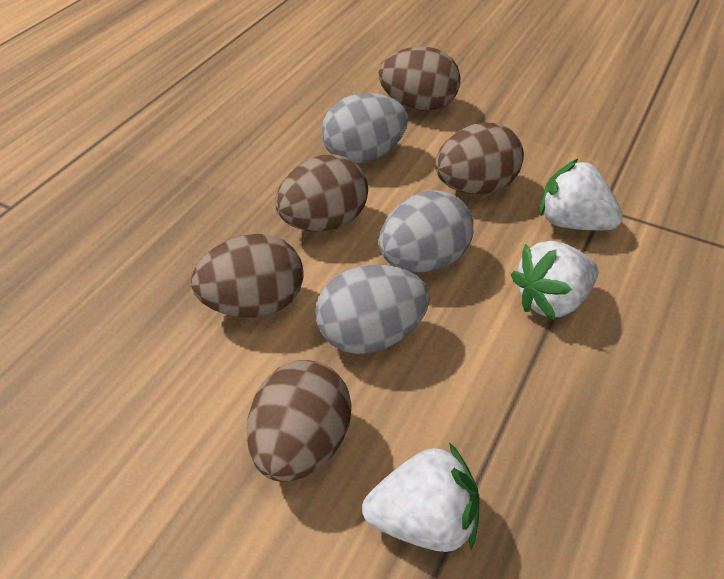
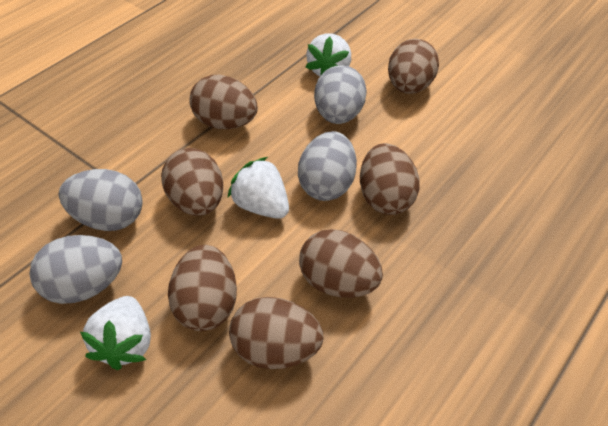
brown egg: 5 -> 7
grey egg: 3 -> 4

